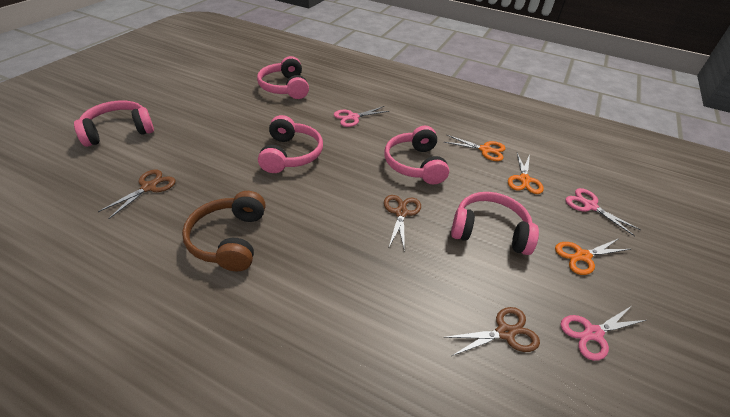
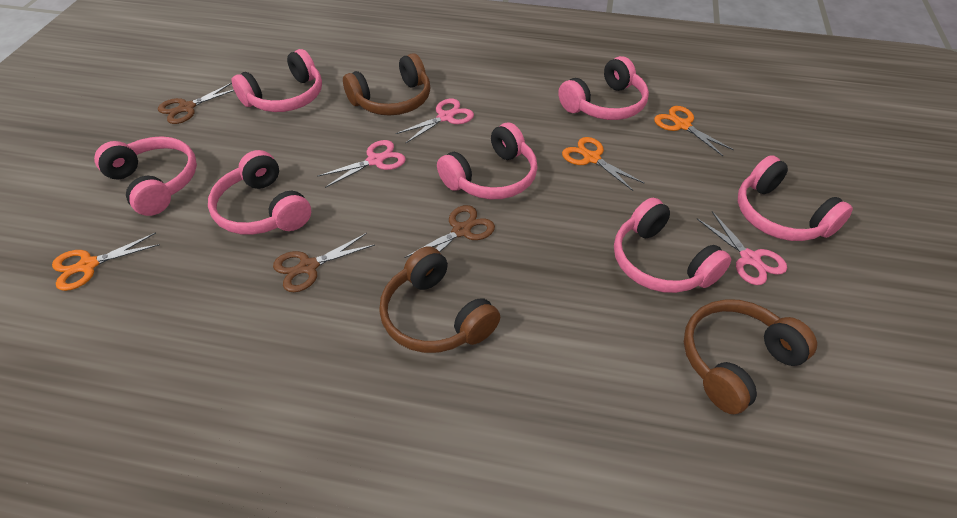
brown headphones: 1 -> 3
pink headphones: 5 -> 7

